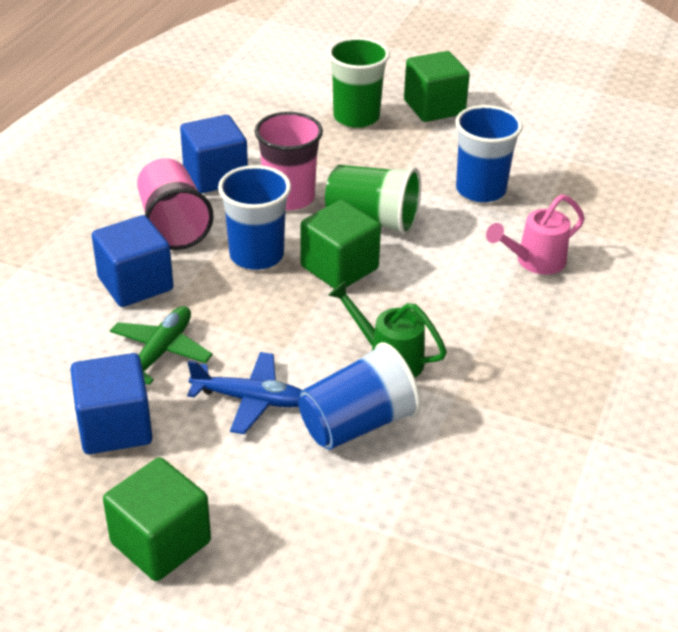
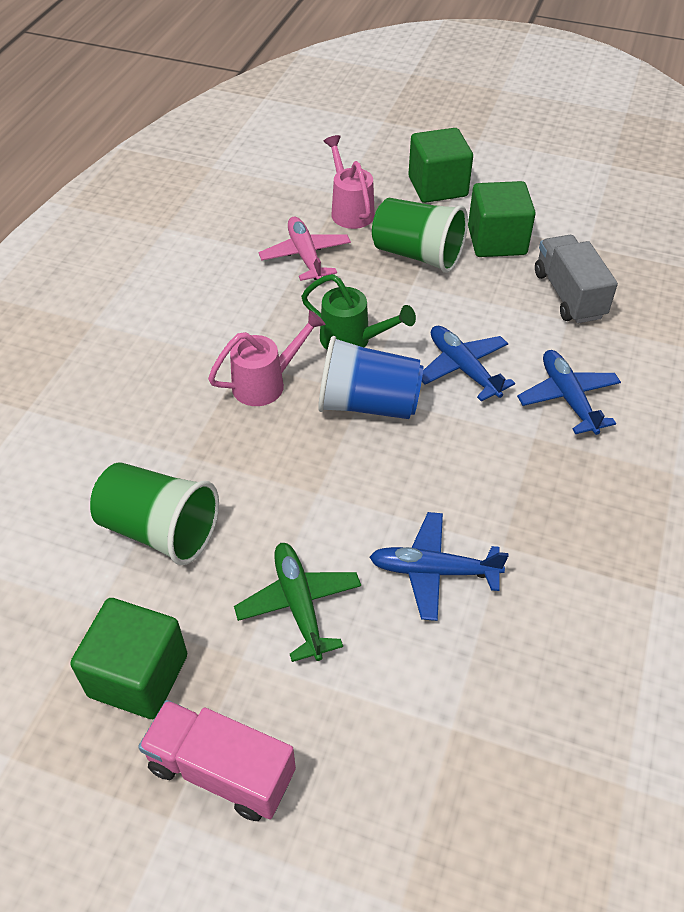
blue cube: 3 -> 0
blue cup: 3 -> 1
blue plane: 1 -> 3
grey truck: 0 -> 1
pink cup: 2 -> 0
pink plane: 0 -> 1
pink truck: 0 -> 1
pink watering can: 1 -> 2

